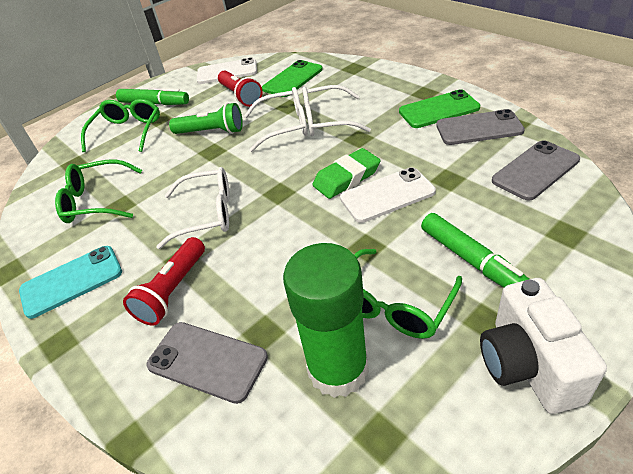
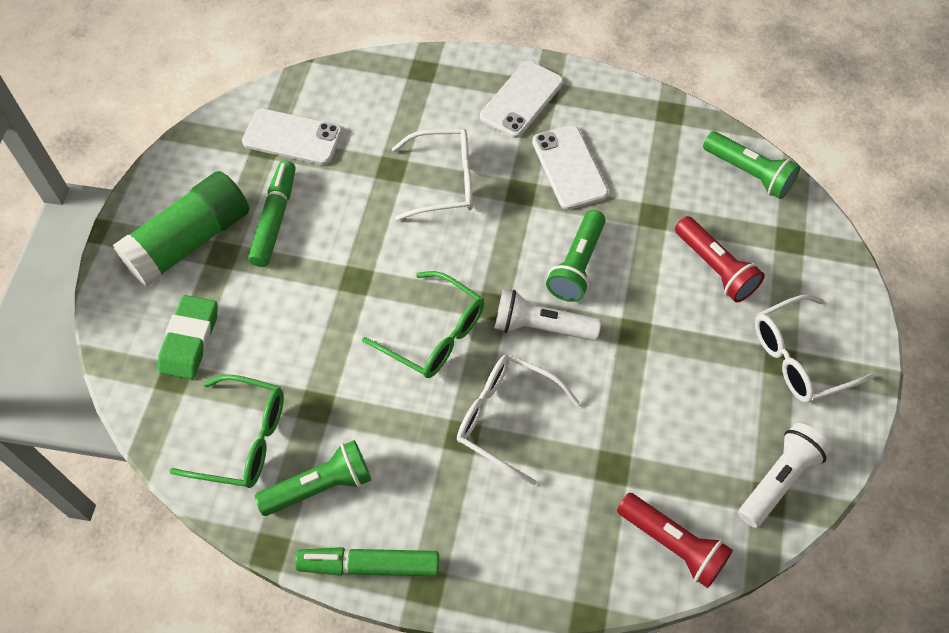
green flashlight: 1 -> 3
green glasses: 3 -> 2
green phone: 2 -> 0
grey phone: 3 -> 0
turquoise phone: 1 -> 0
white camera: 1 -> 0
white flashlight: 0 -> 2
white phone: 2 -> 3

